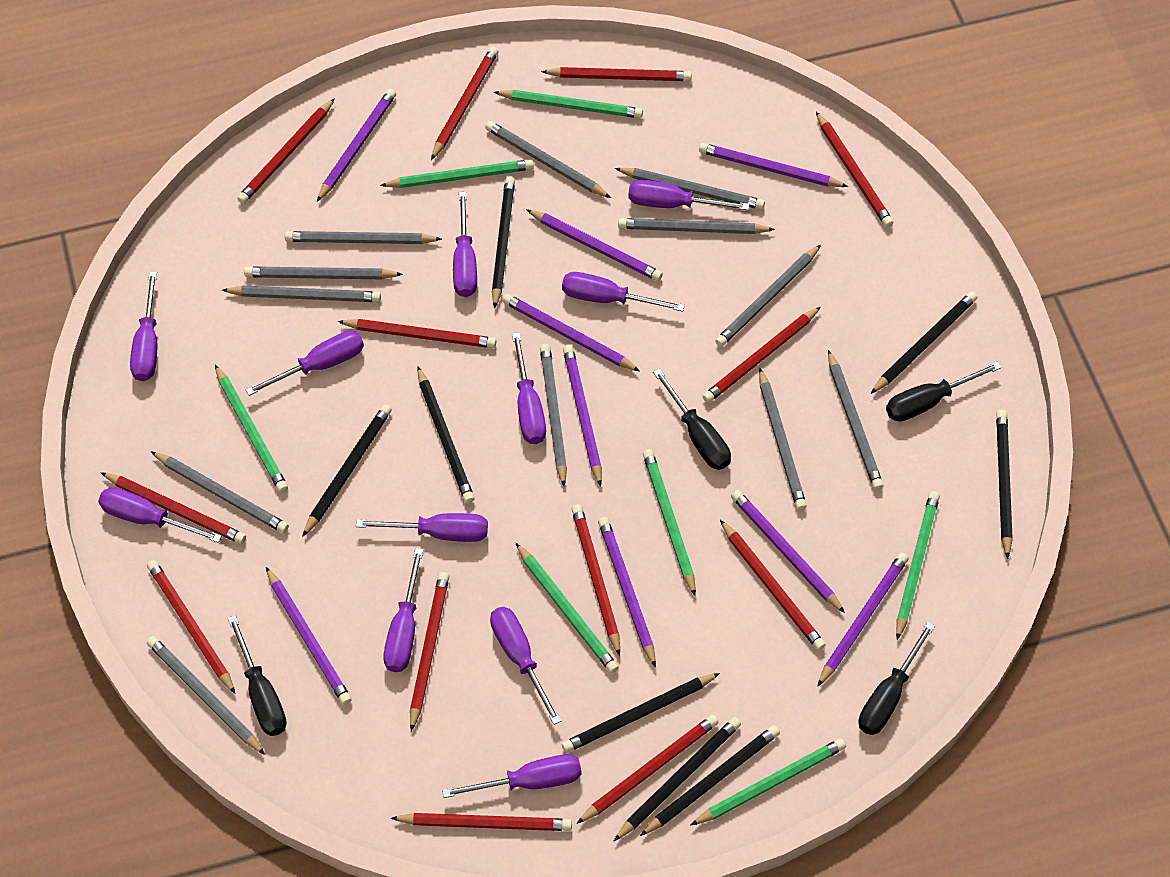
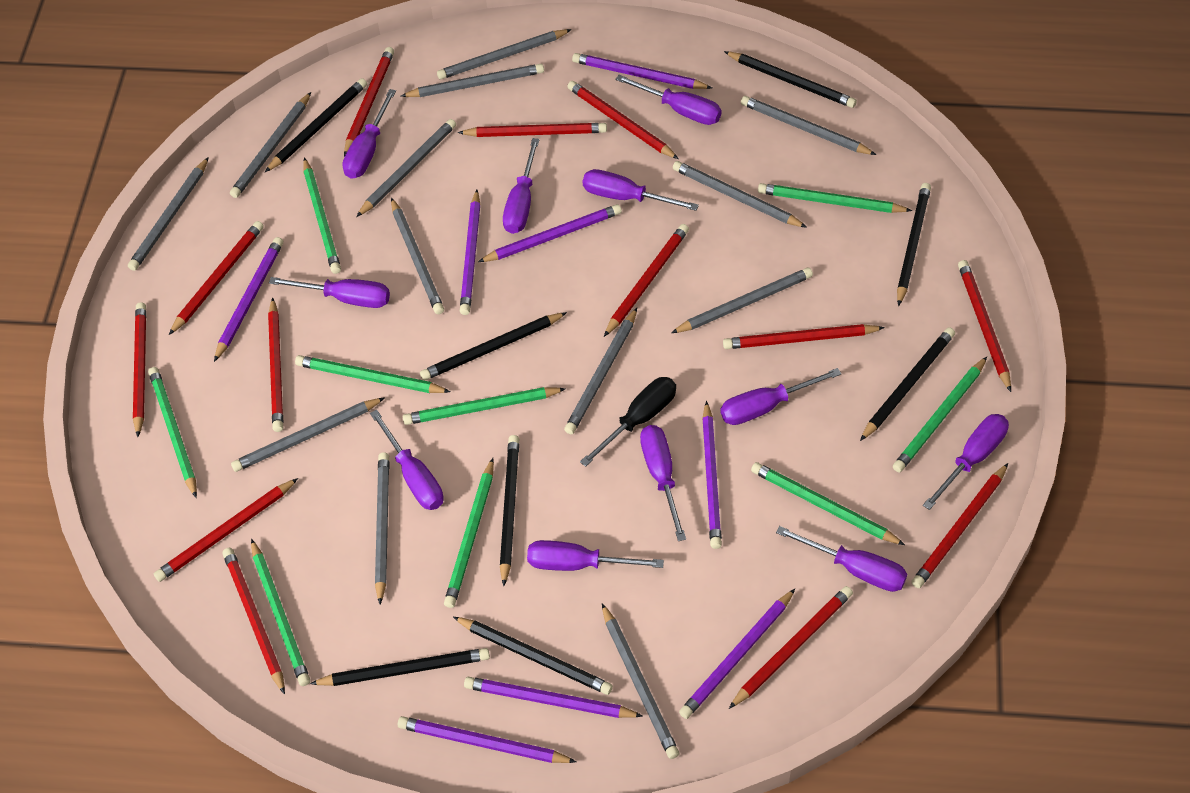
black screwdriver: 4 -> 1
green pencil: 7 -> 9
grey pencil: 12 -> 13
purple pencil: 9 -> 8

